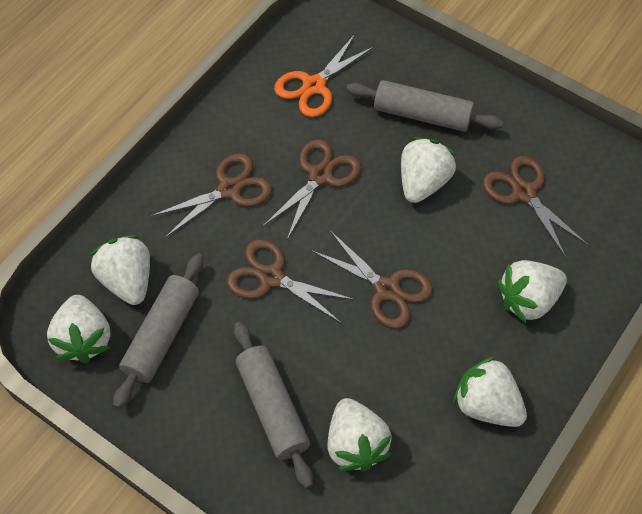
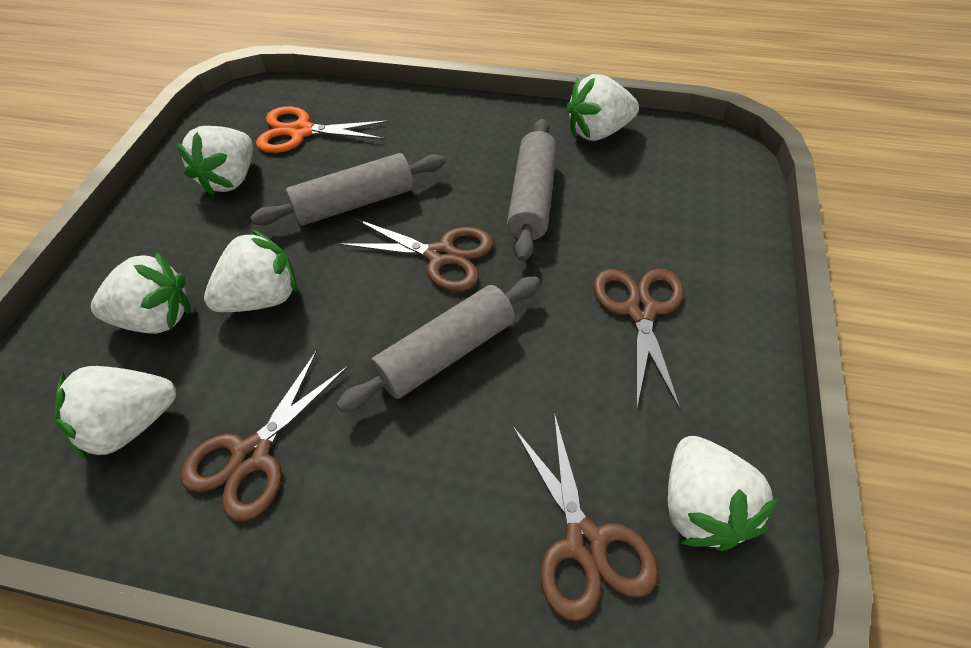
brown scissors: 5 -> 4

